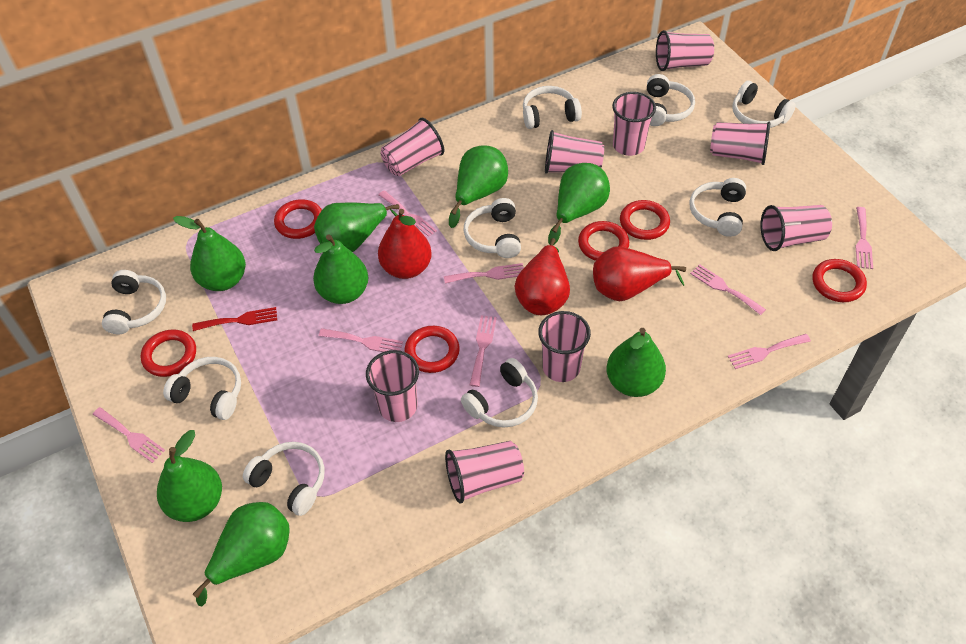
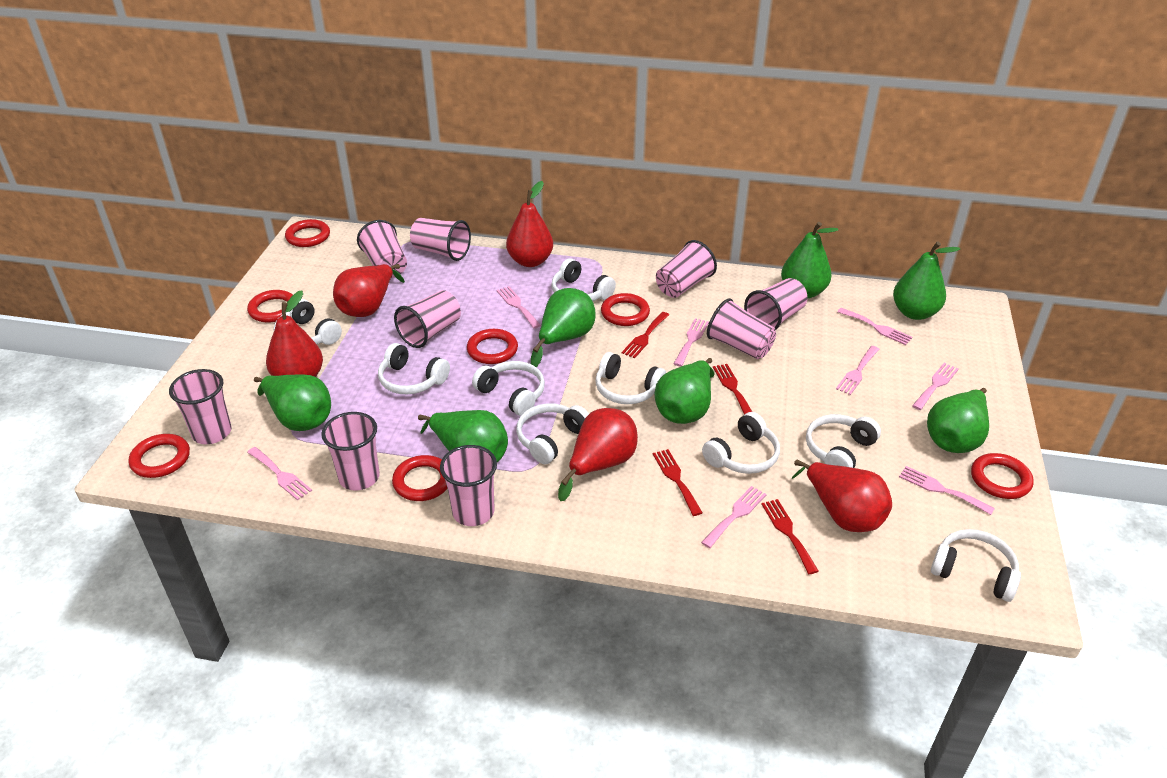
green pear: 8 -> 7
red fork: 1 -> 4
red pear: 3 -> 5
red ring: 6 -> 7

